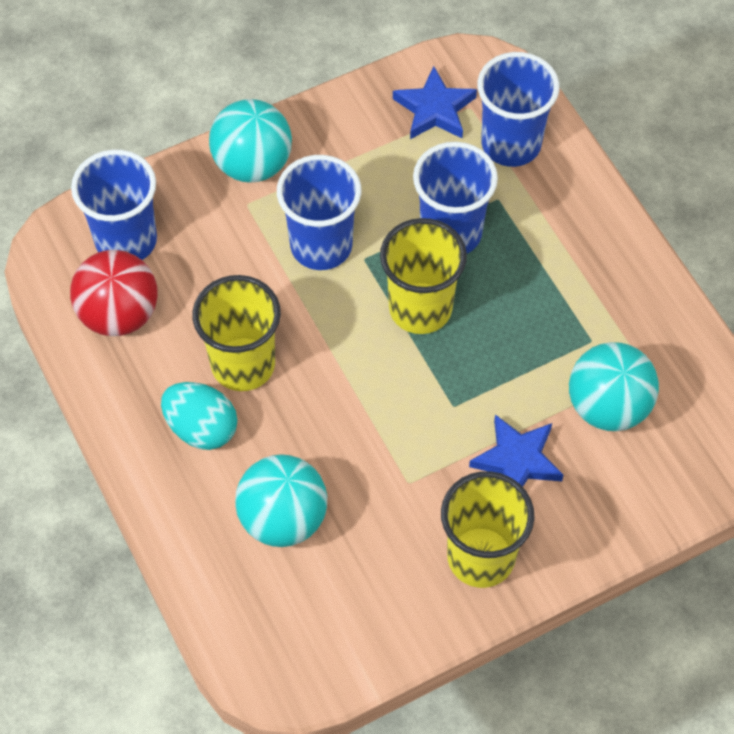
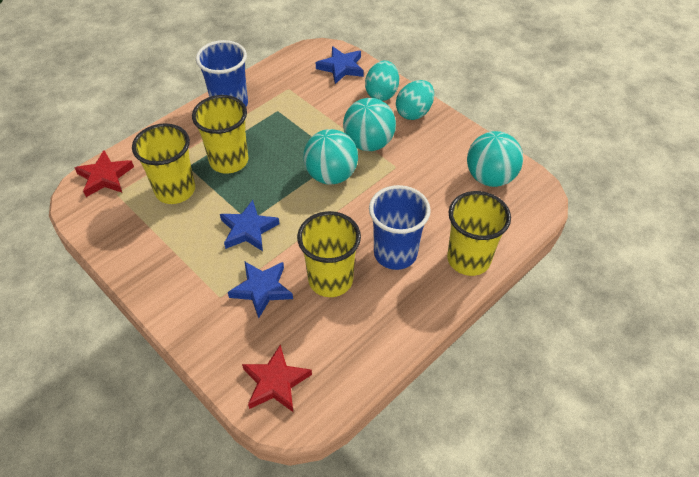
blue cup: 4 -> 2
blue star: 2 -> 3
red ball: 1 -> 0
red star: 0 -> 2
turquoise egg: 1 -> 2
yellow cup: 3 -> 4

